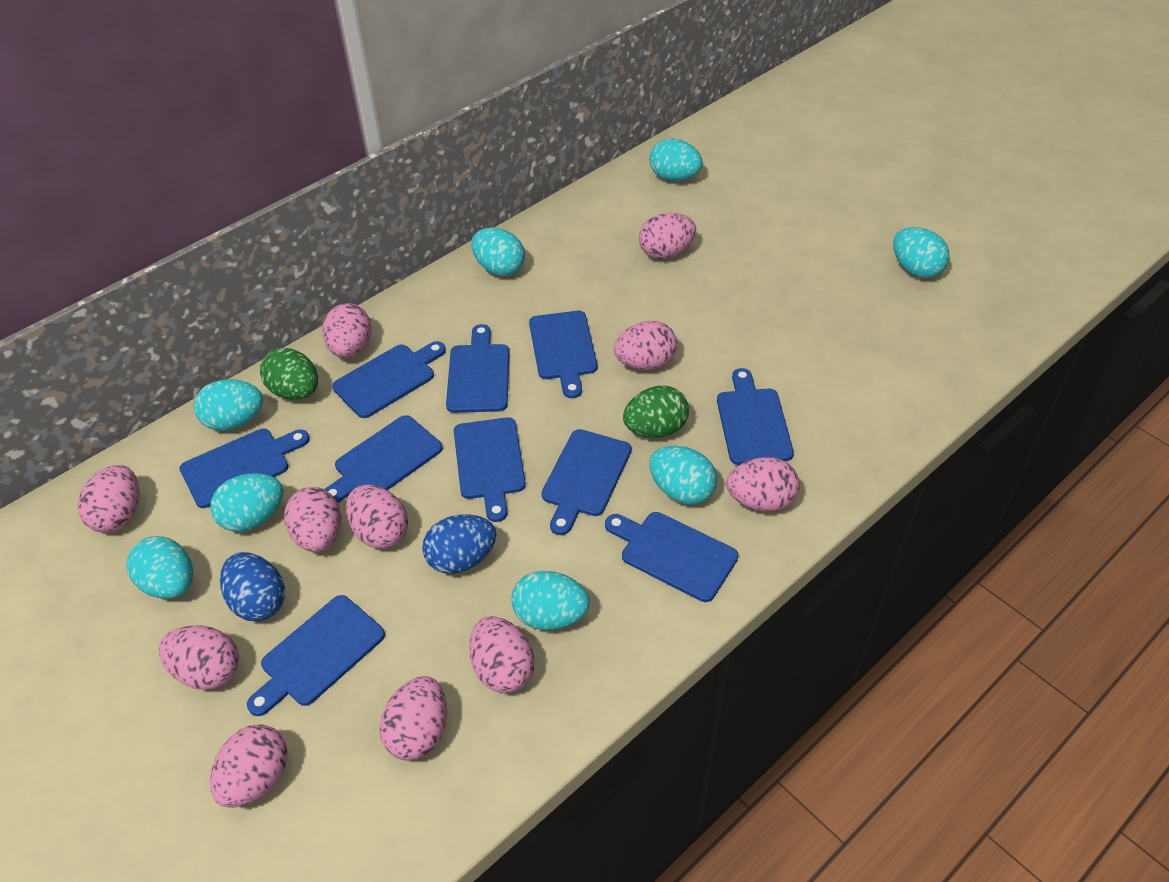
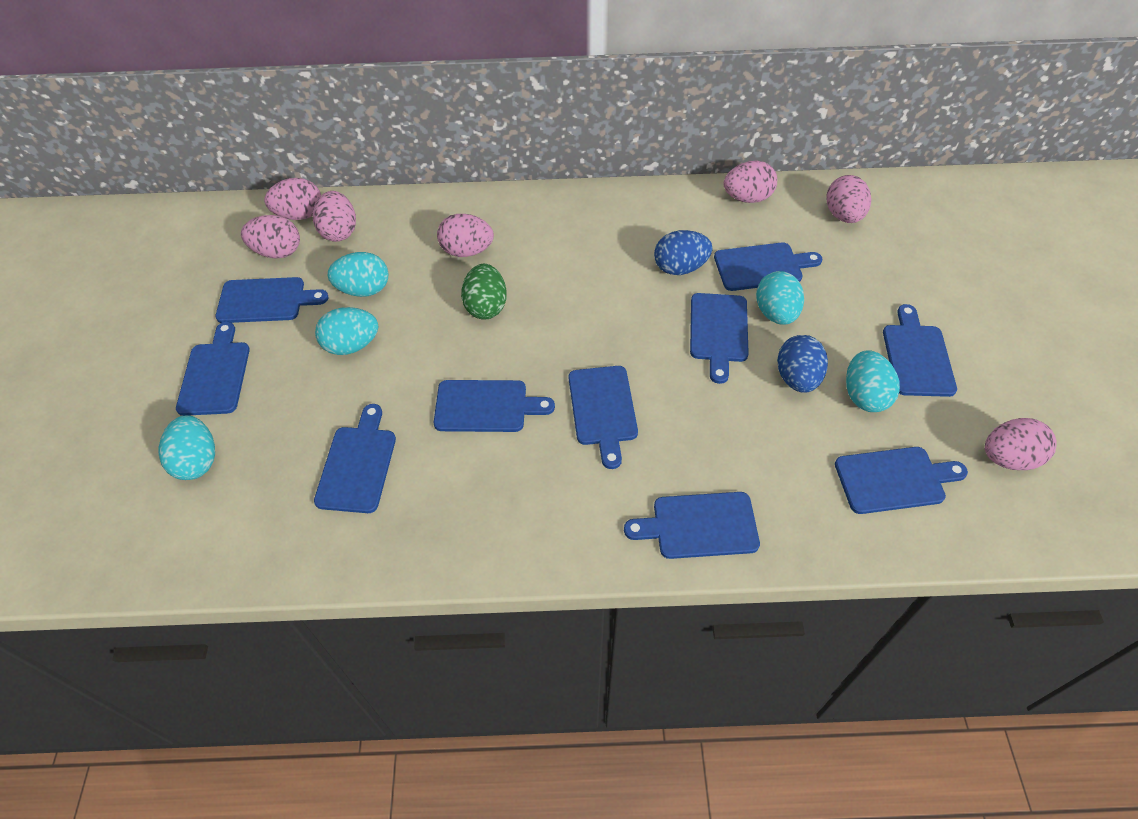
green egg: 2 -> 1
pink egg: 11 -> 7
turquoise egg: 8 -> 5

